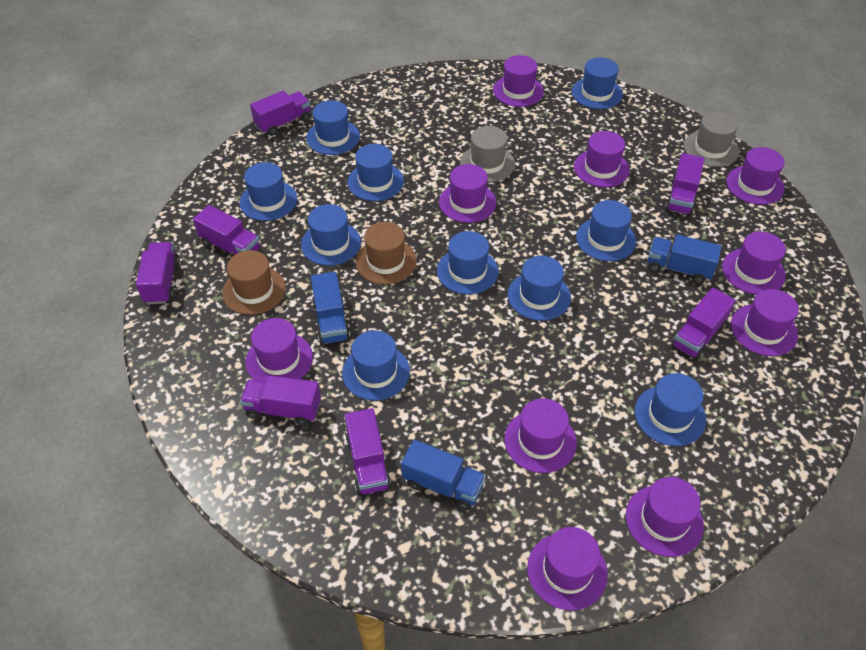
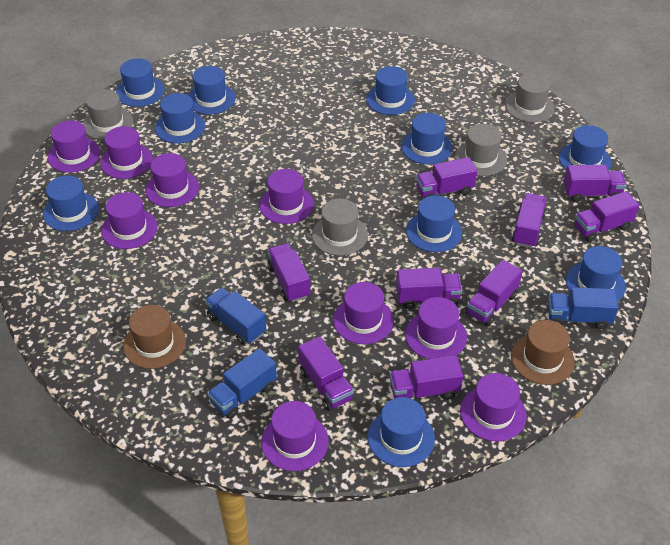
grey hat: 2 -> 4
purple hat: 10 -> 9
purple truck: 7 -> 9

